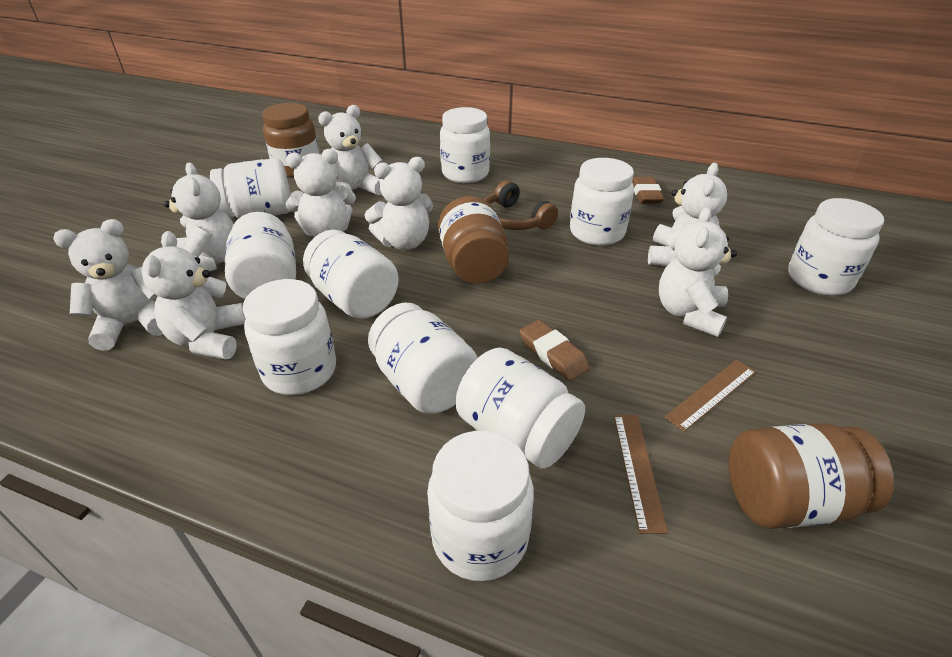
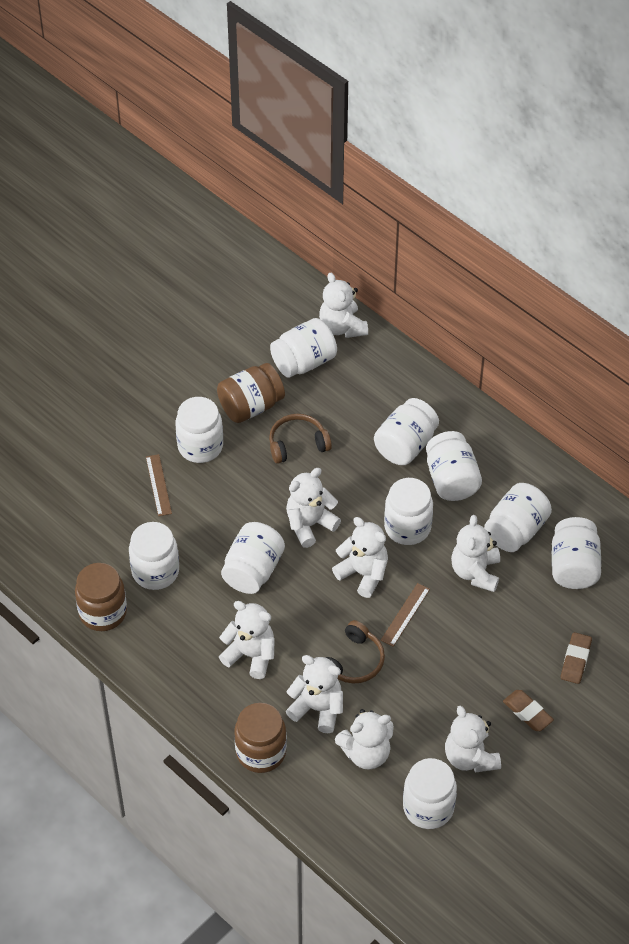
brown headphones: 1 -> 2

